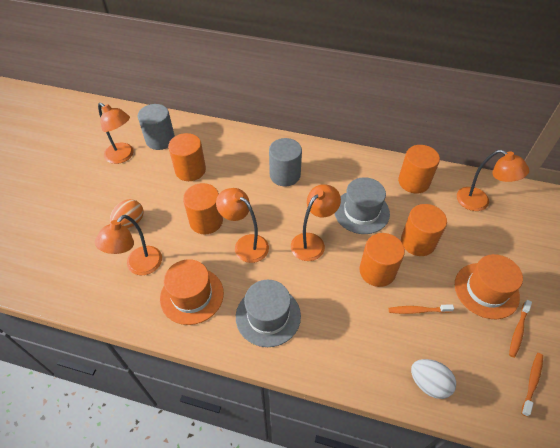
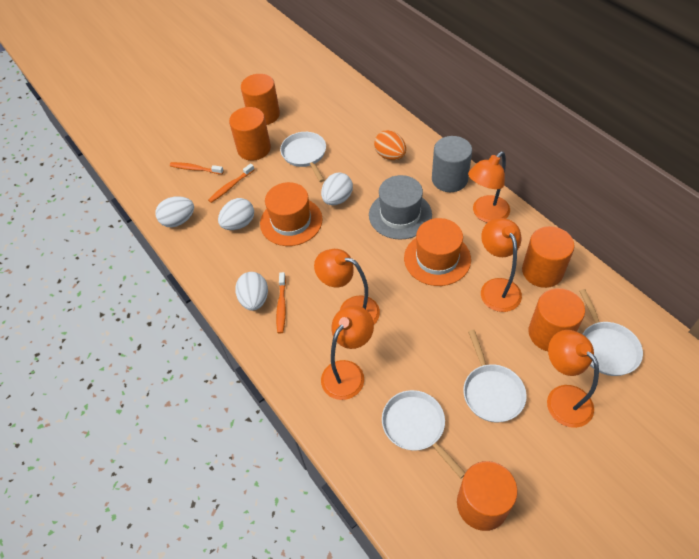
grey cylinder: 2 -> 1
grey hat: 2 -> 1
white egg: 1 -> 4
white pan: 0 -> 4

